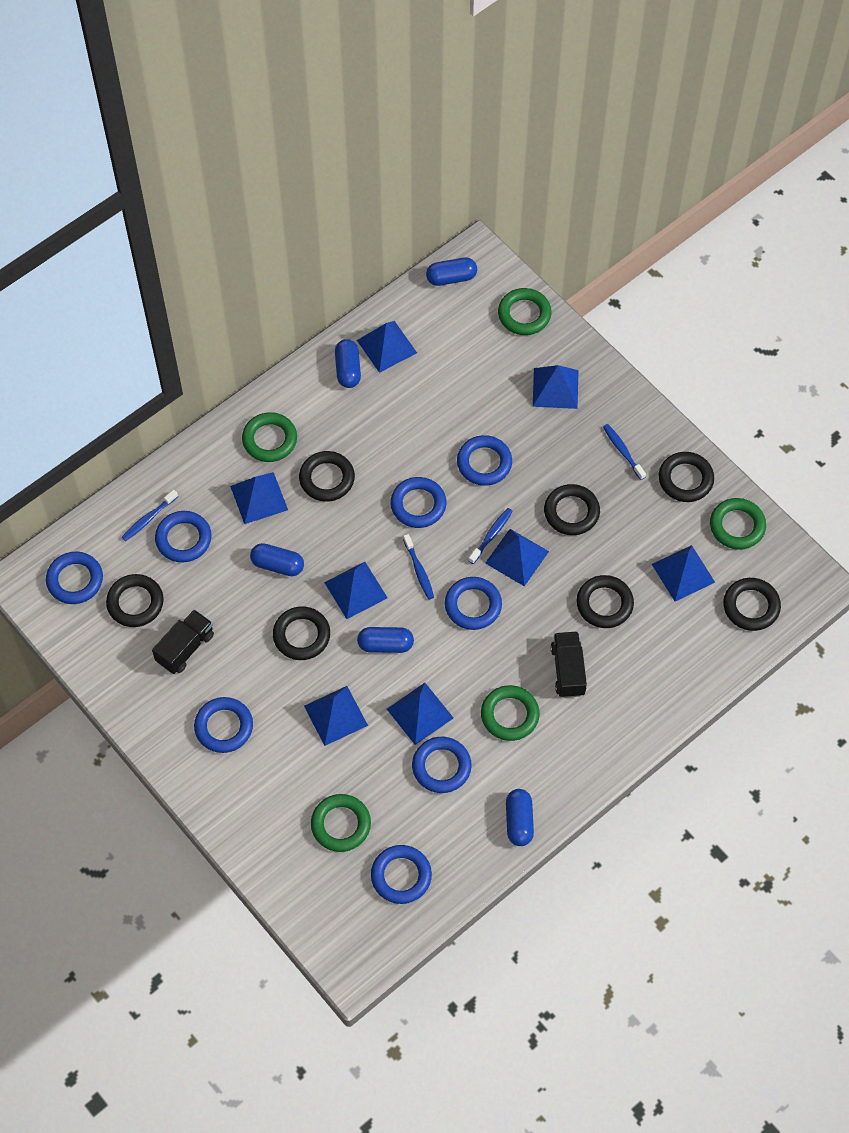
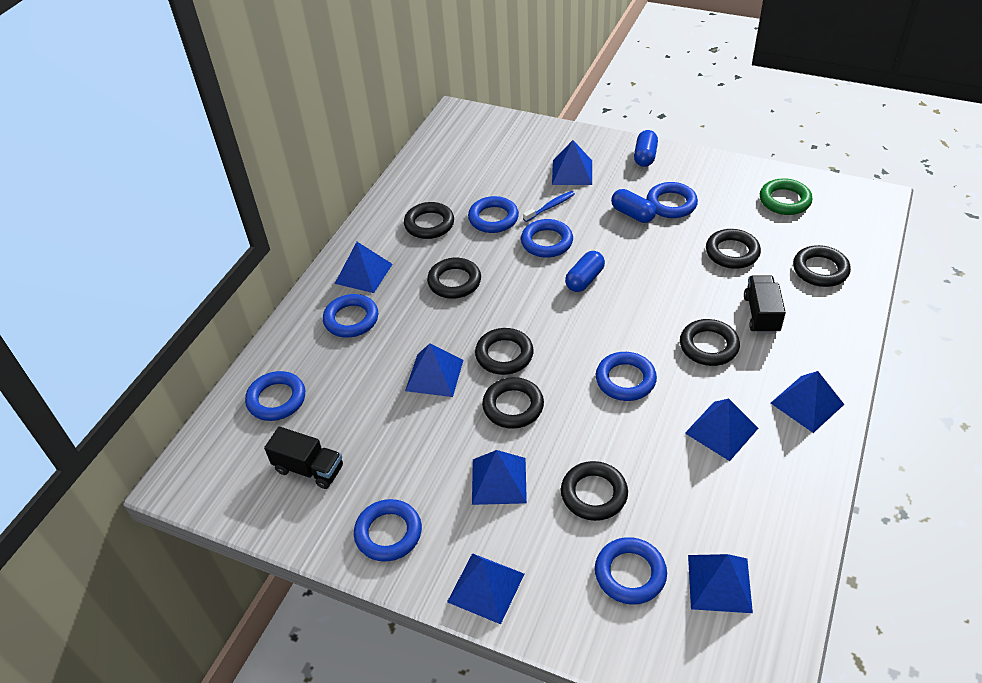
black ring: 7 -> 8
blue capsule: 5 -> 3
blue toothbrush: 4 -> 1
green ring: 5 -> 1

